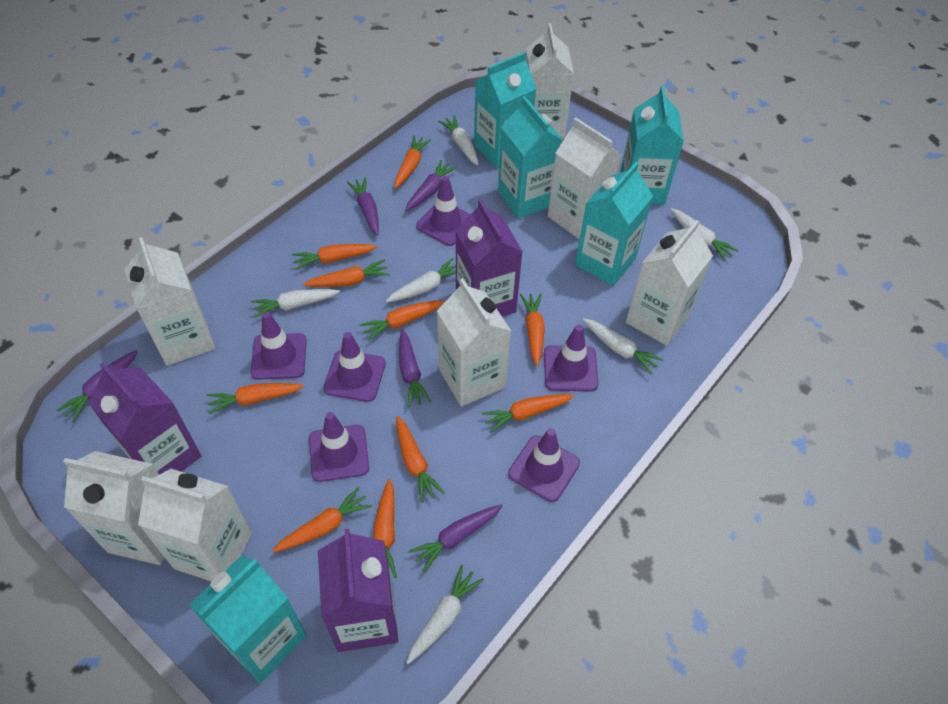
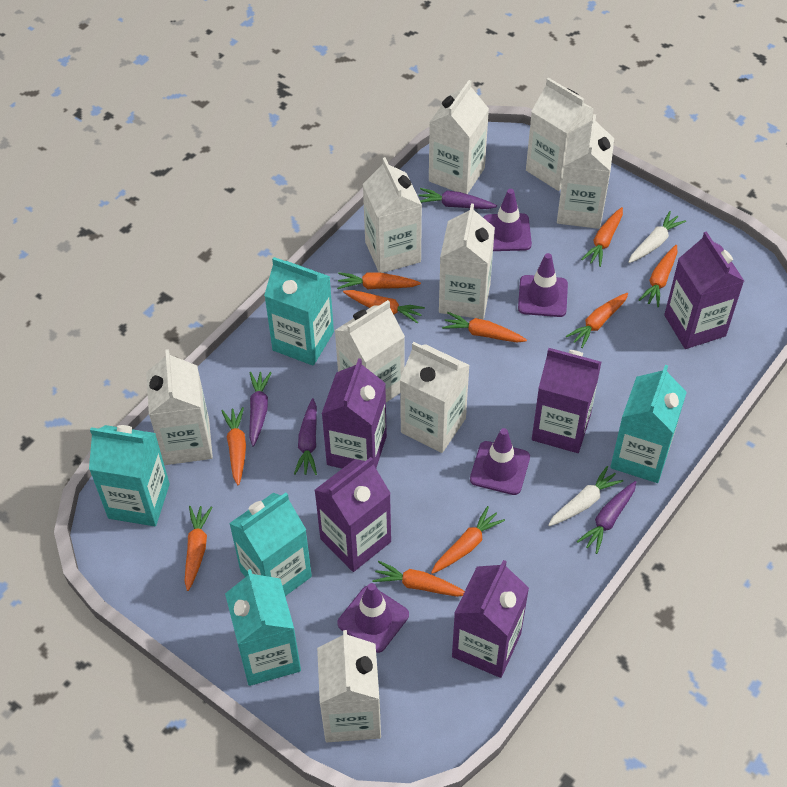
purple carrot: 5 -> 4
purple carton: 3 -> 5
purple traffic cone: 6 -> 4
white carrot: 6 -> 2
white carton: 7 -> 9

